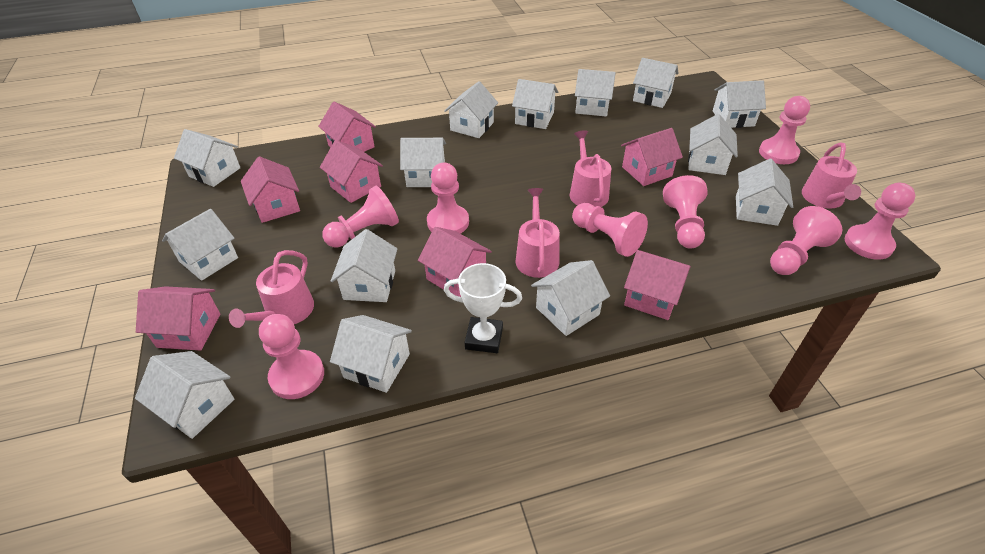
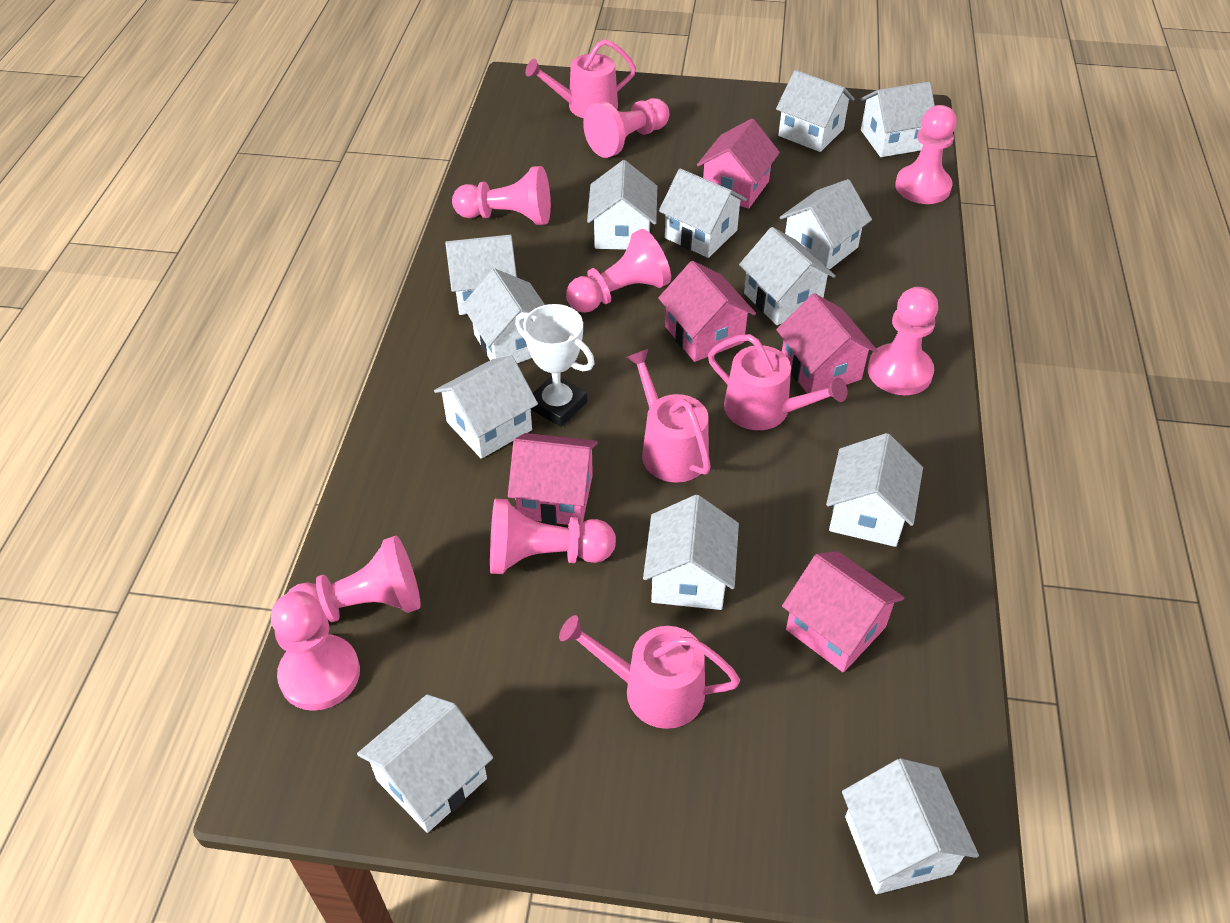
pink house: 7 -> 5
white house: 14 -> 13

